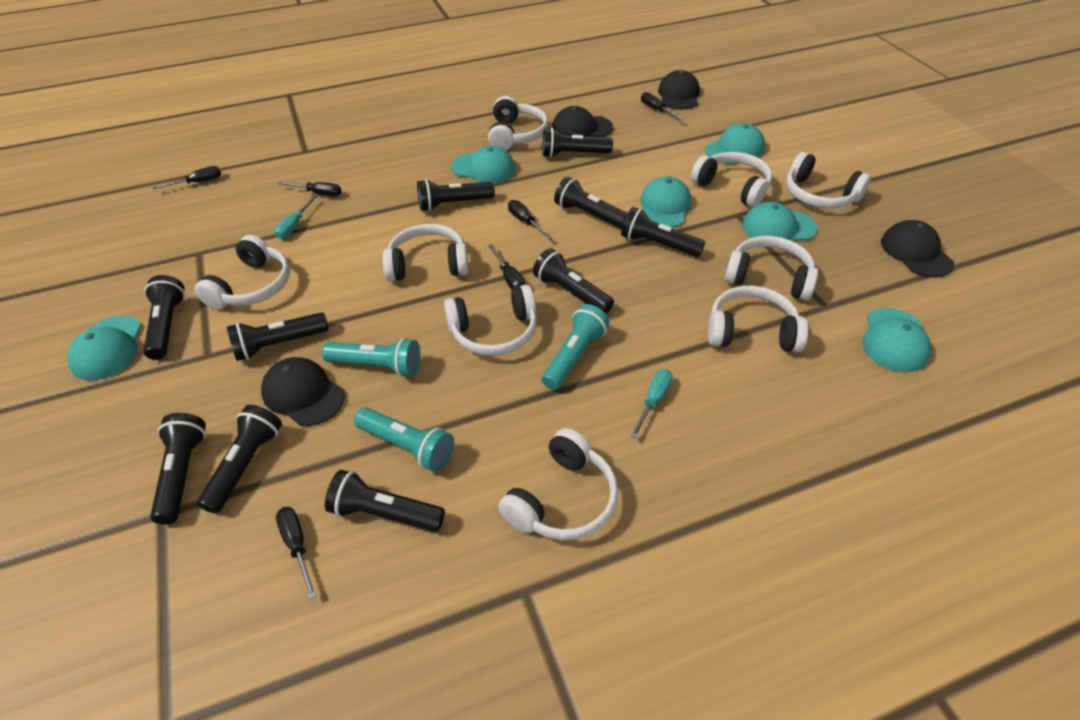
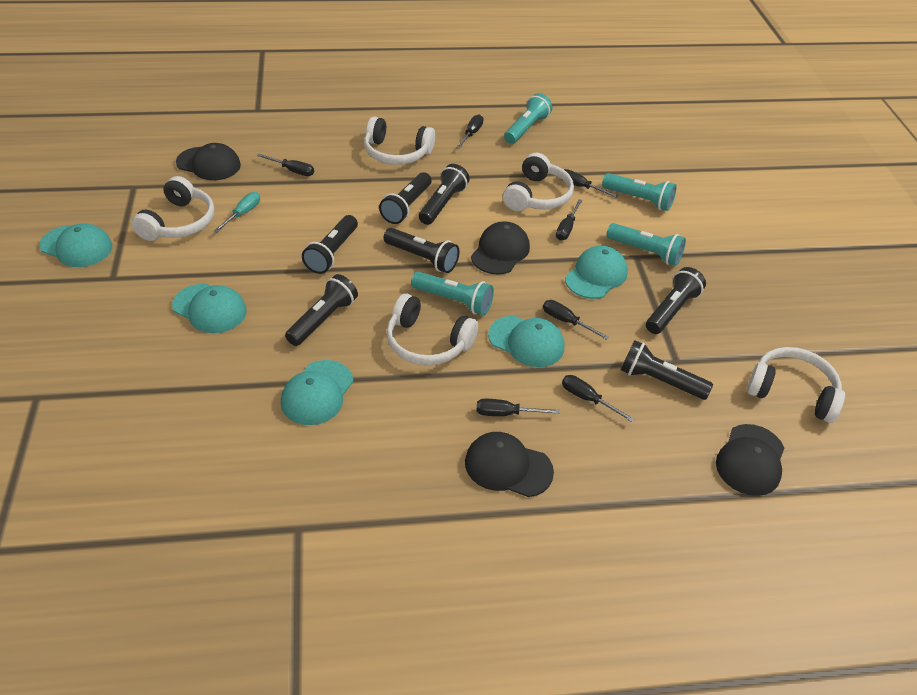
black flashlight: 10 -> 7
black screwdriver: 6 -> 7
turquoise cap: 6 -> 5
turquoise flashlight: 3 -> 4
turquoise screwdriver: 2 -> 1
white headphones: 9 -> 5

